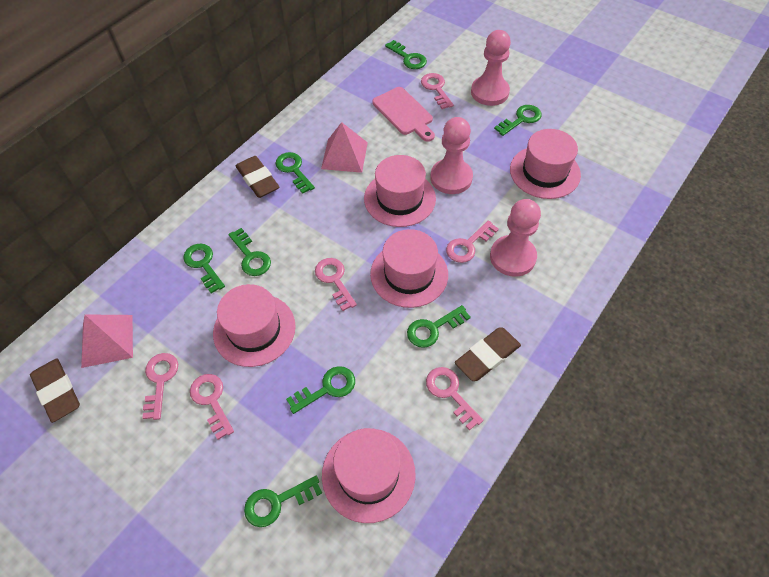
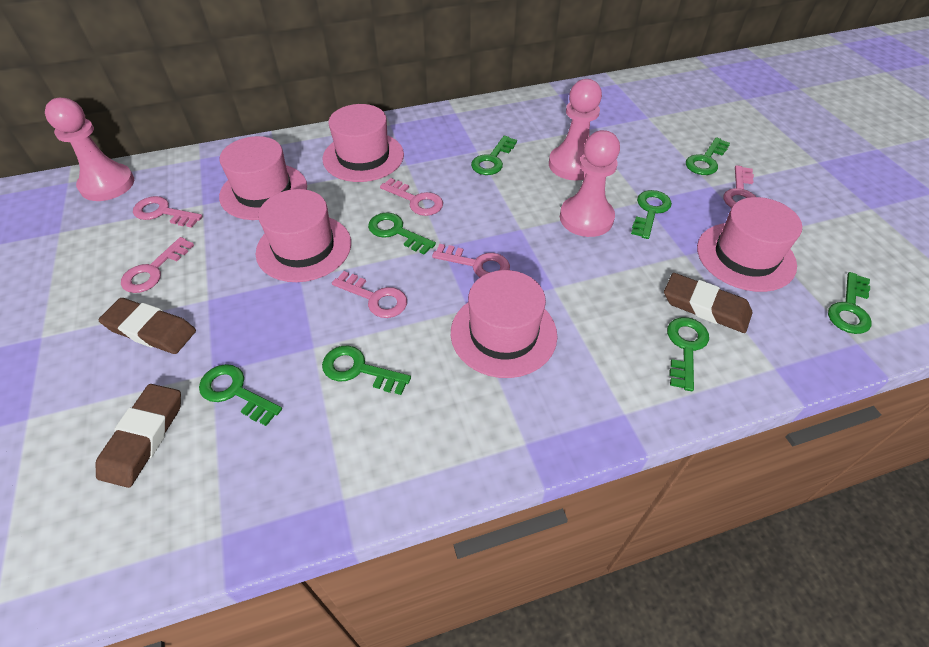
pink cutting board: 1 -> 0
pink pyramid: 2 -> 0

